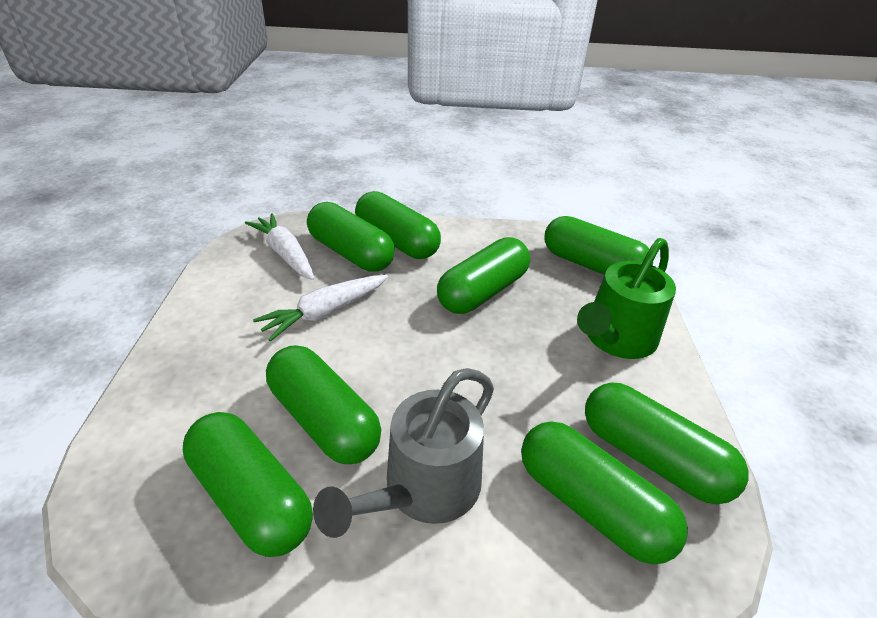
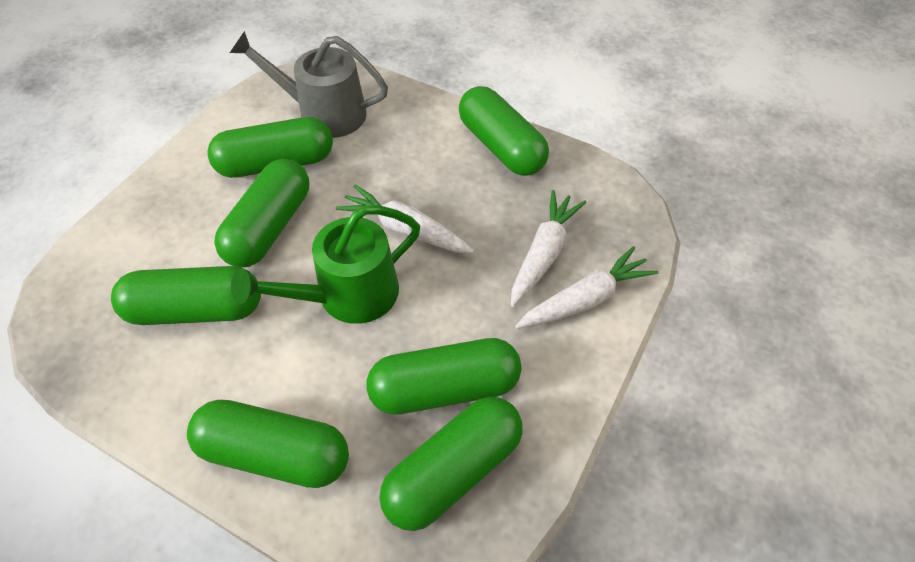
green capsule: 8 -> 7
white carrot: 2 -> 3

